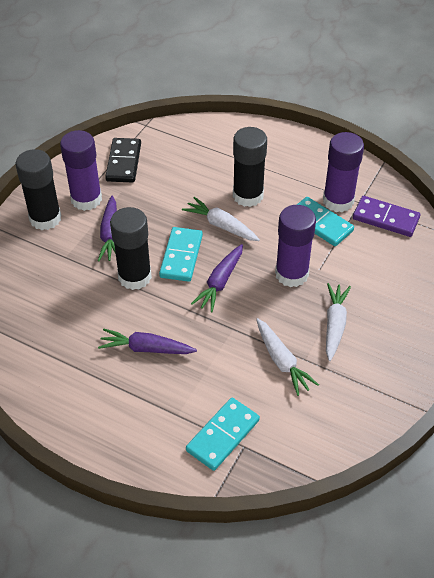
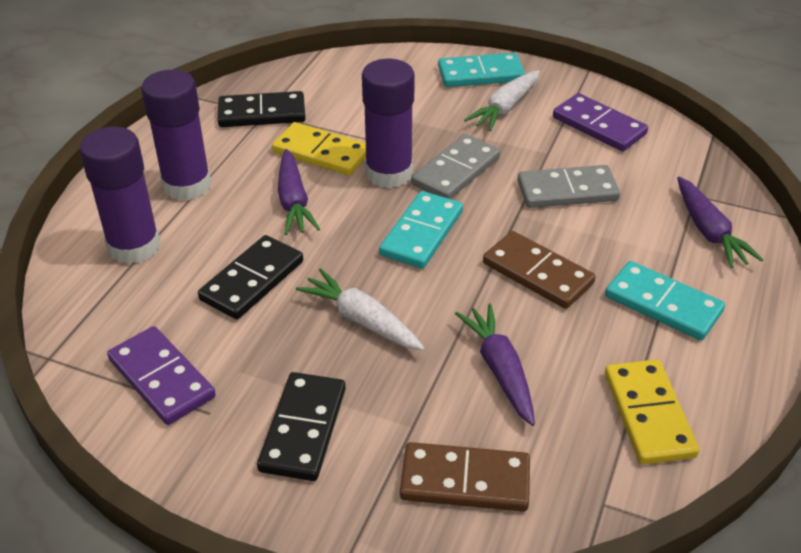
black domino: 1 -> 3
black glue stick: 3 -> 0
brown domino: 0 -> 2
grey domino: 0 -> 2
purple domino: 1 -> 2
white carrot: 3 -> 2
yellow domino: 0 -> 2

